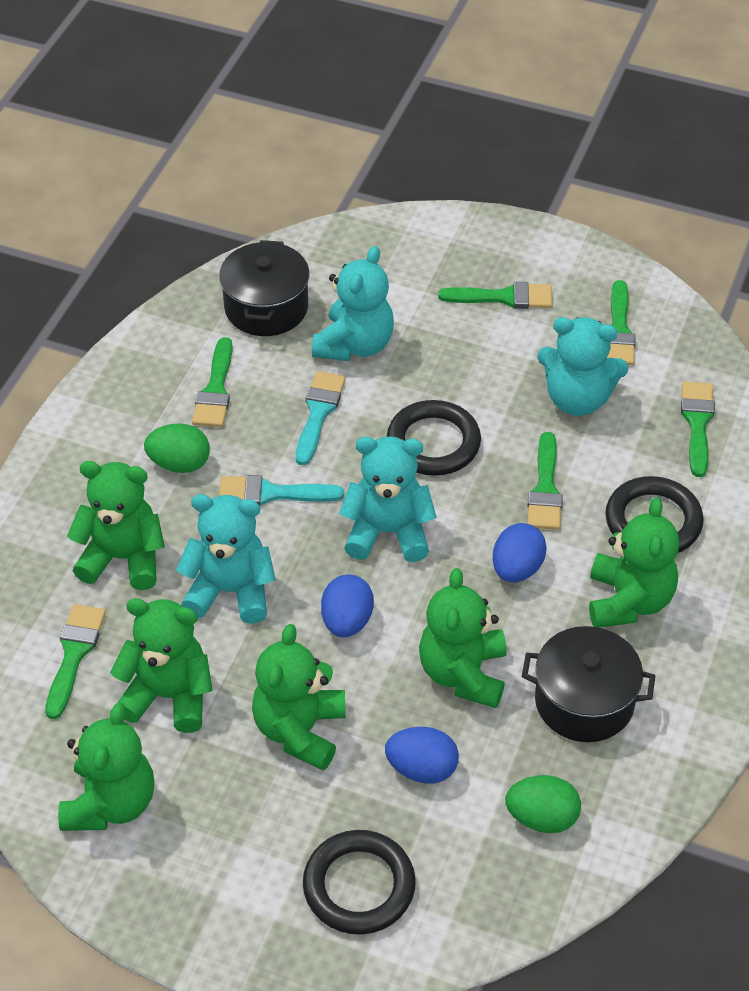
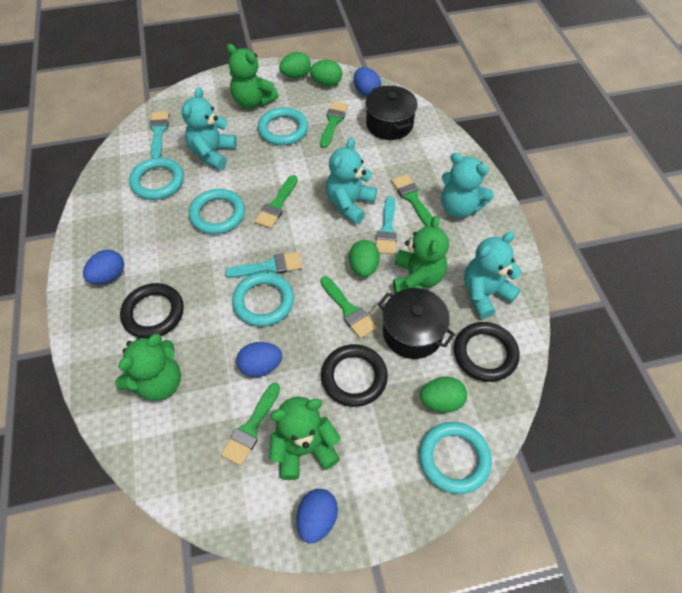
blue egg: 3 -> 4
green brush: 6 -> 5
green egg: 2 -> 4
green teddy bear: 6 -> 4
turquoise brush: 2 -> 3
turquoise ring: 0 -> 5

